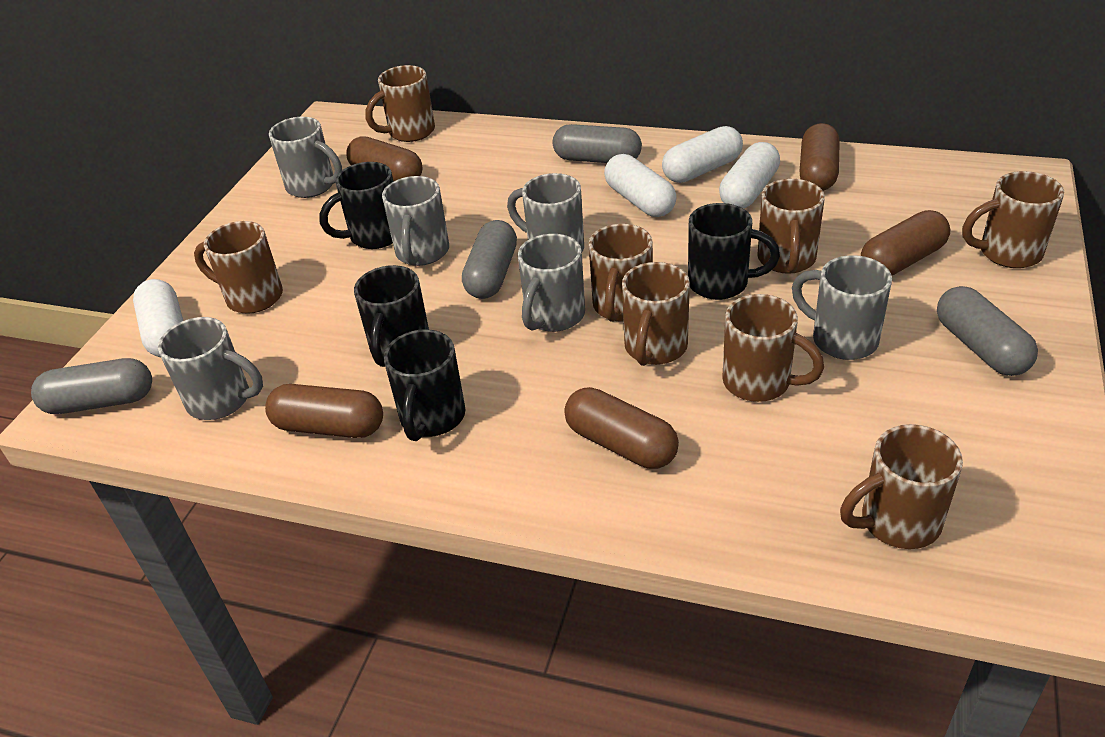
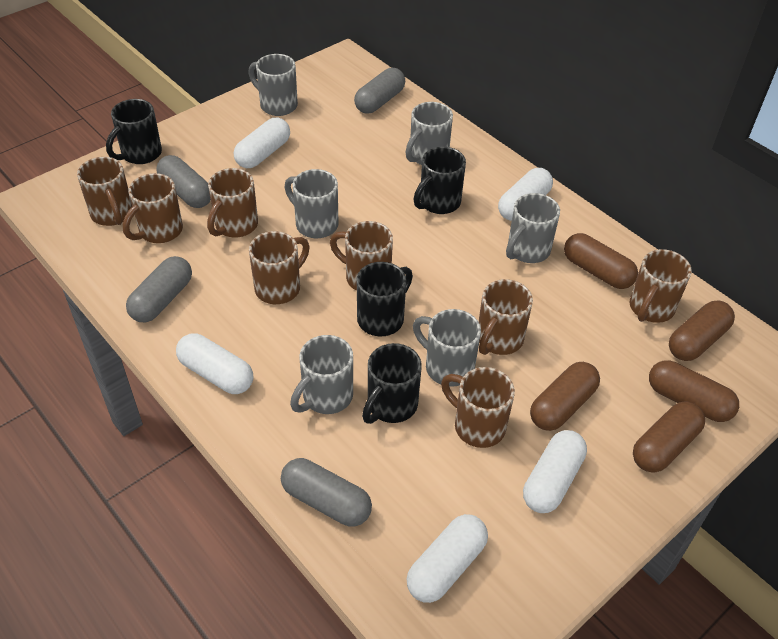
white capsule: 4 -> 5

